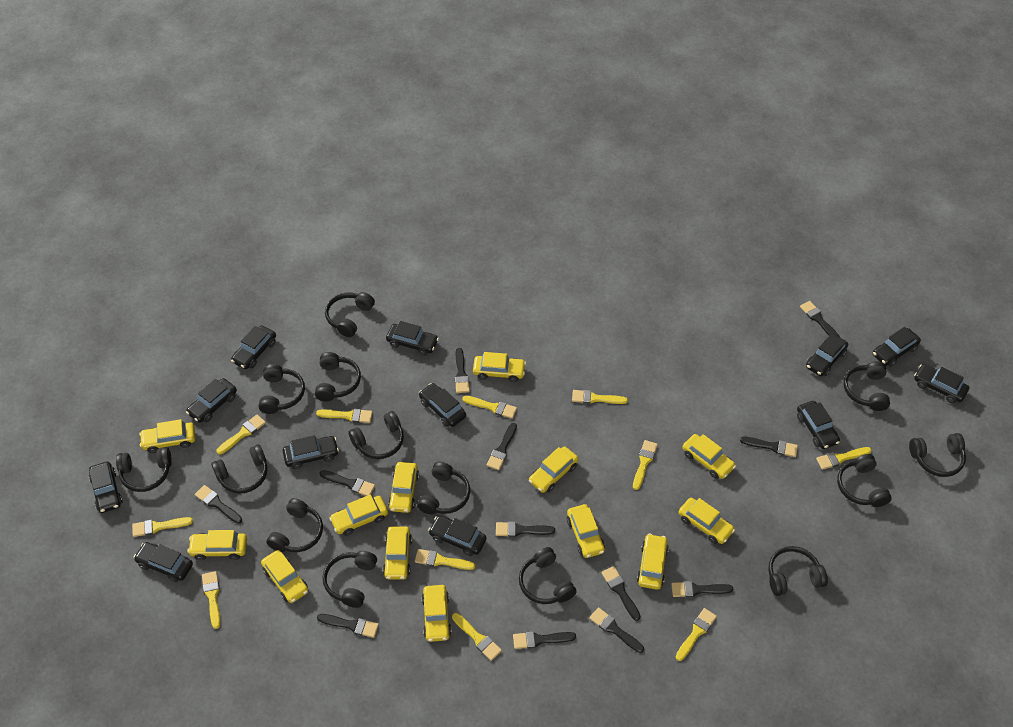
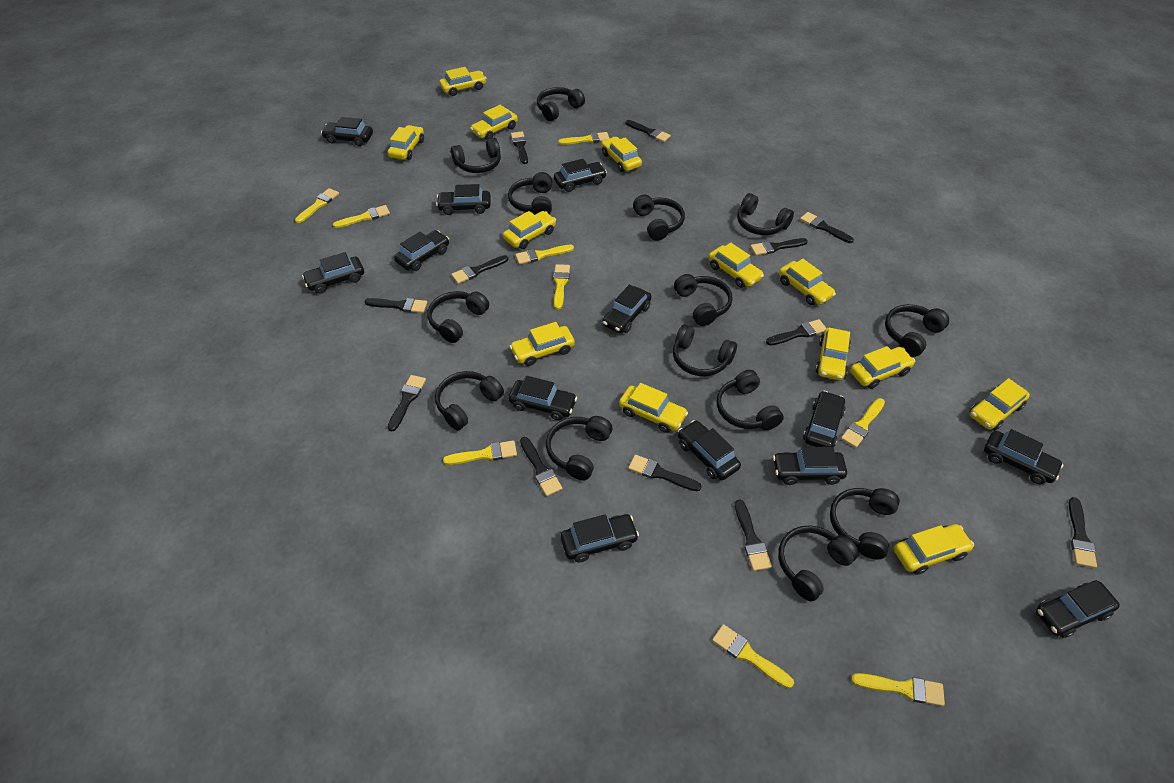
black car: 12 -> 13
yellow brush: 11 -> 9

